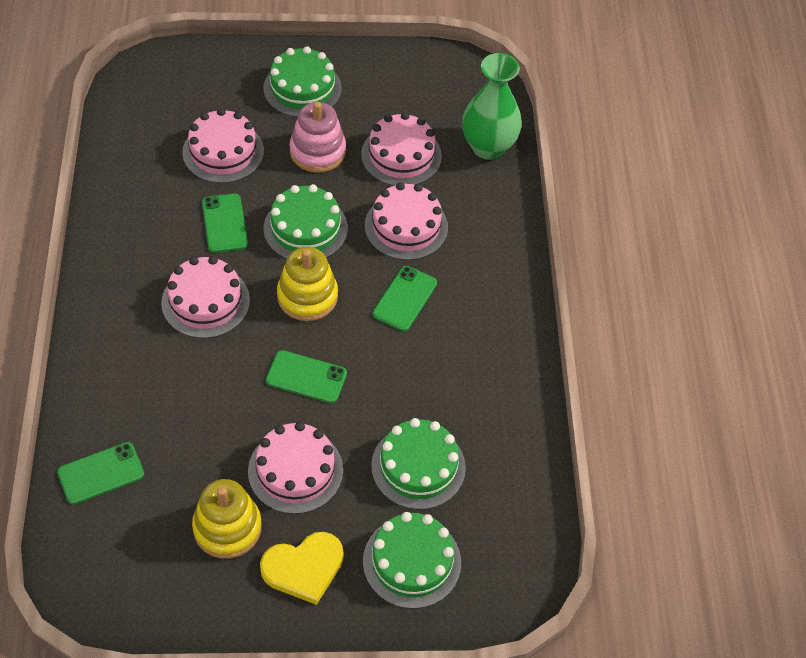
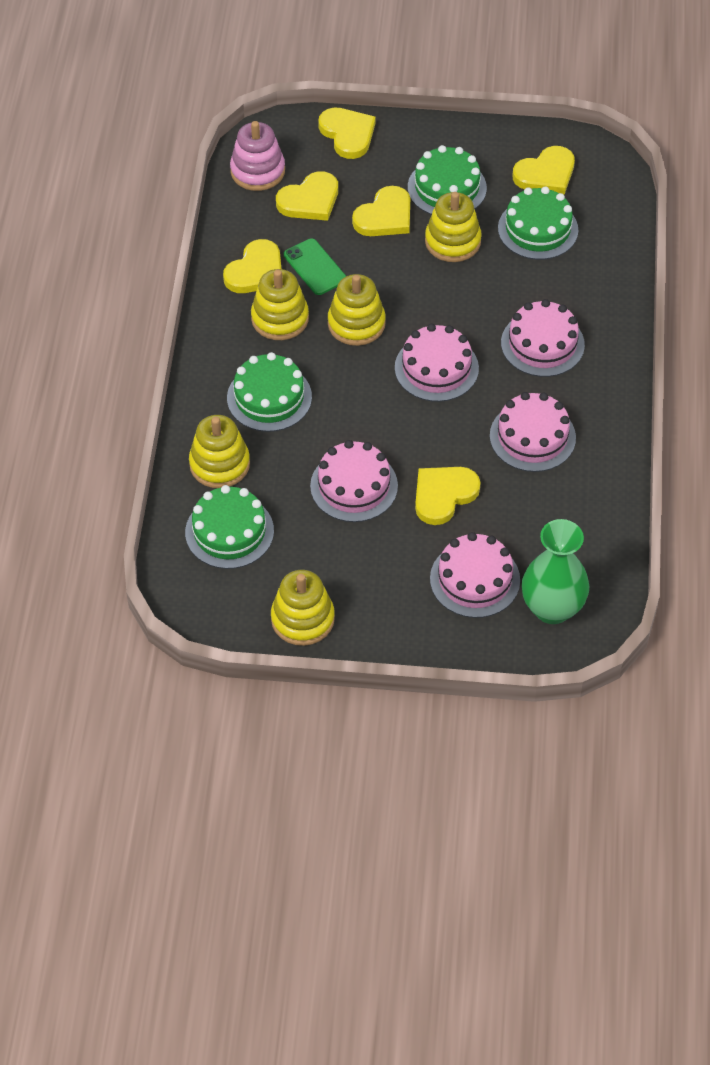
green phone: 4 -> 1
yellow heart: 1 -> 6
yellow stacking toy: 2 -> 5

